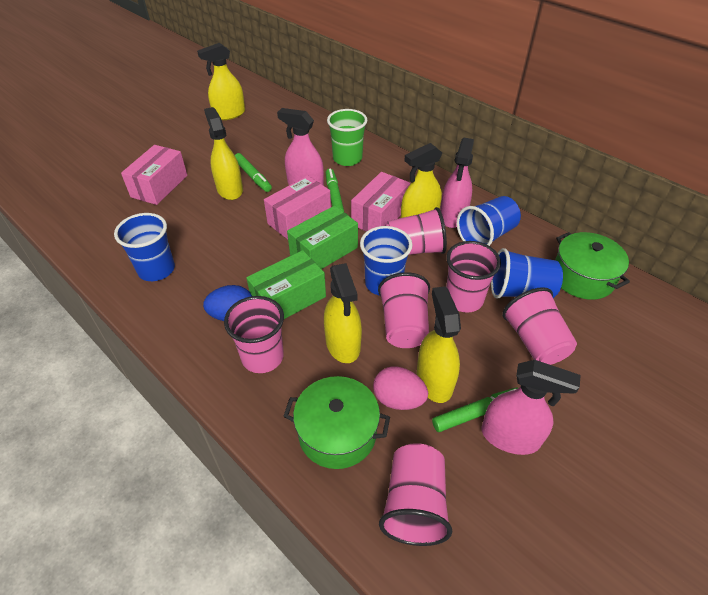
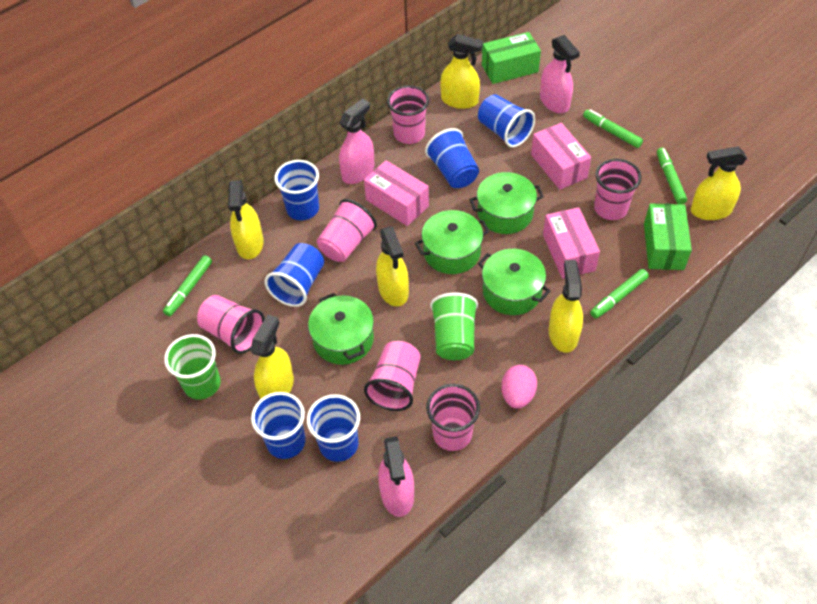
blue cup: 4 -> 6
blue egg: 1 -> 0
green cup: 1 -> 2
green marker: 3 -> 4
green pot: 2 -> 4
yellow spray bottle: 5 -> 6

